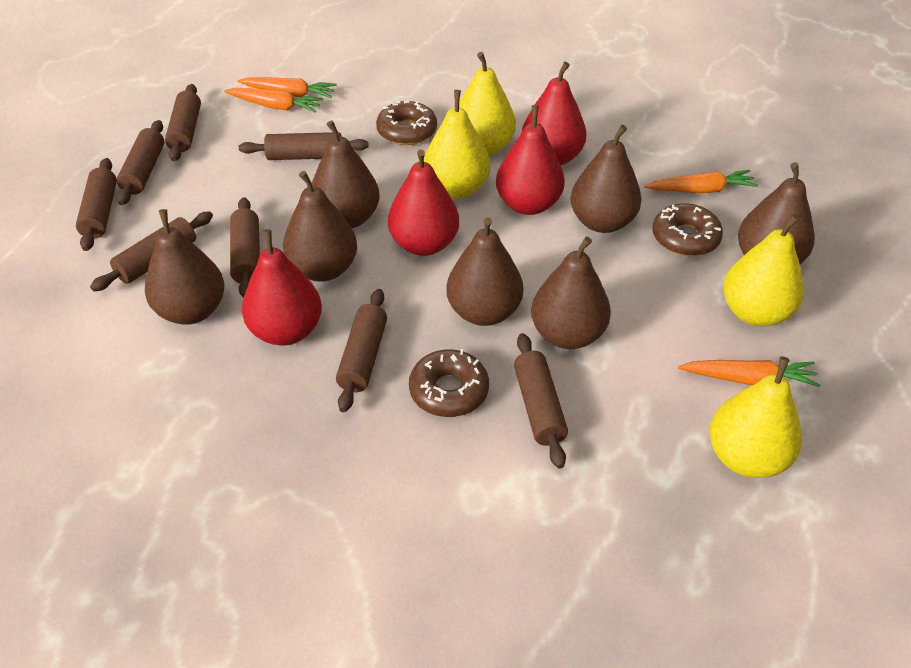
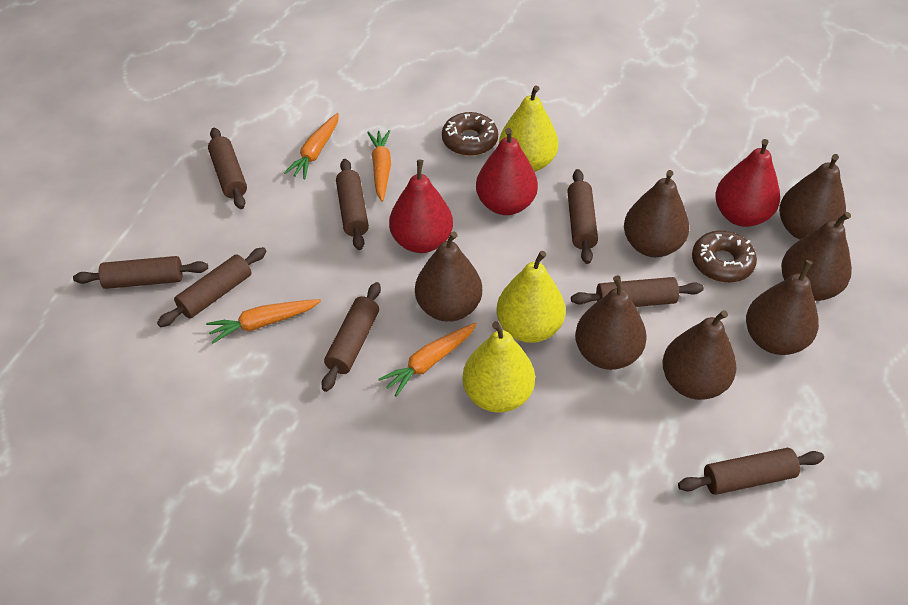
brown donut: 3 -> 2
red pear: 4 -> 3
yellow pear: 4 -> 3

